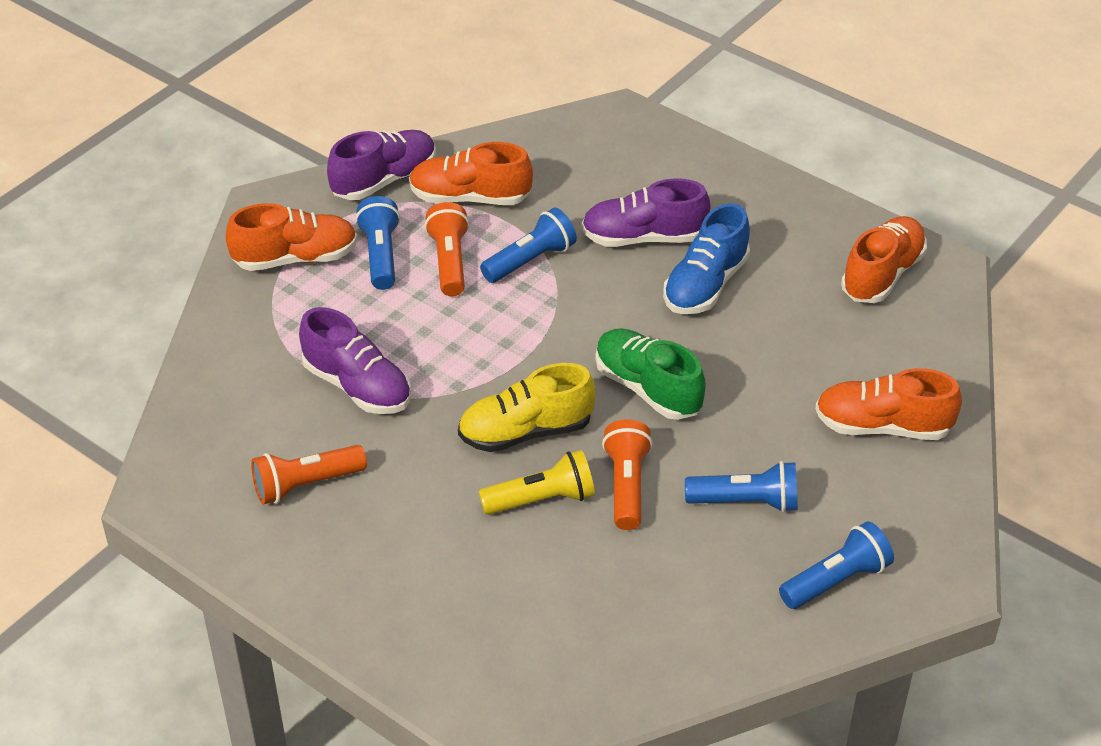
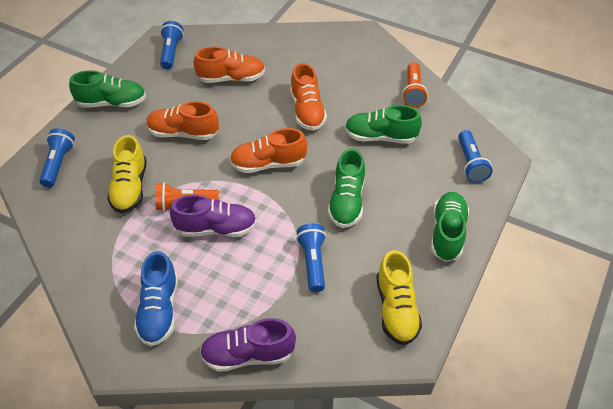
green shoe: 1 -> 4
orange flashlight: 3 -> 2
purple shoe: 3 -> 2
yellow flashlight: 1 -> 0
yellow shoe: 1 -> 2

